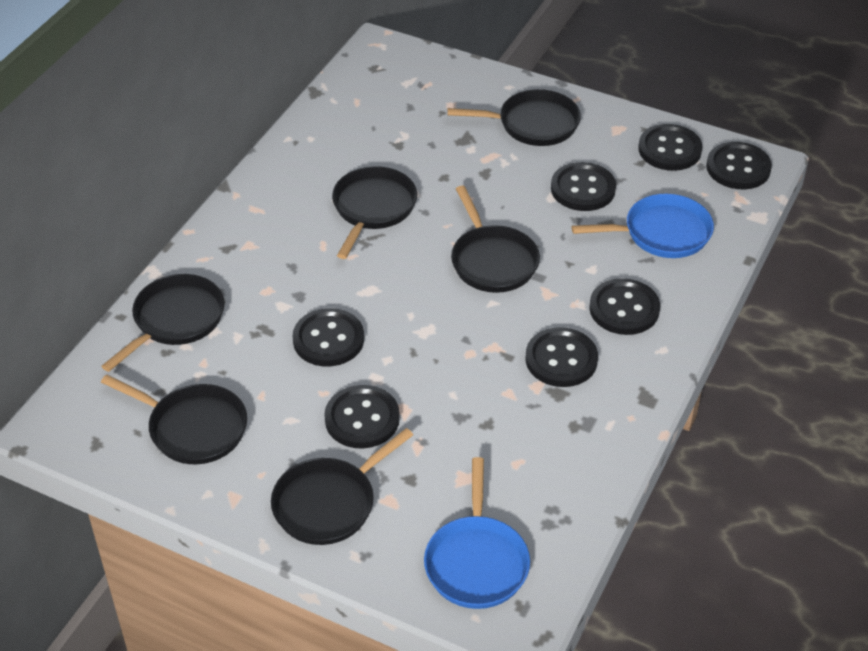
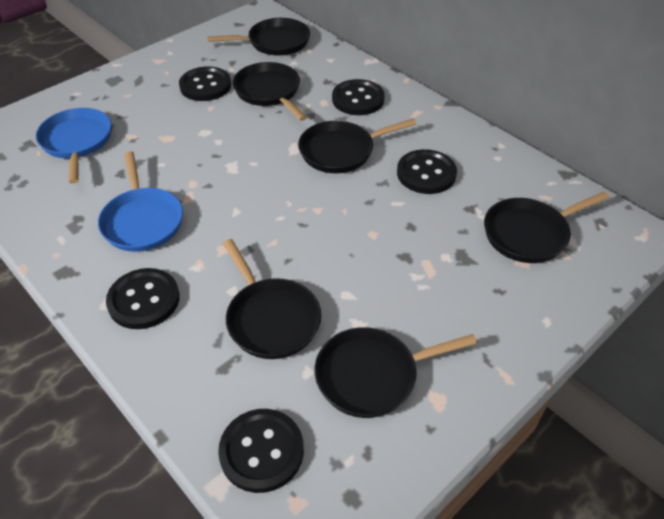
black button: 7 -> 5

